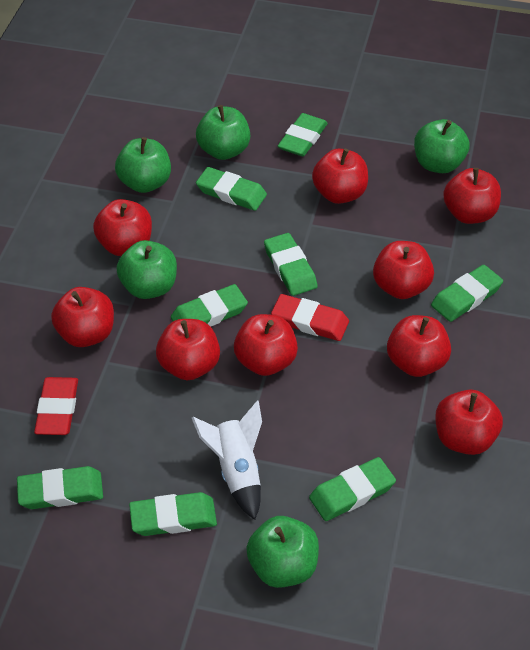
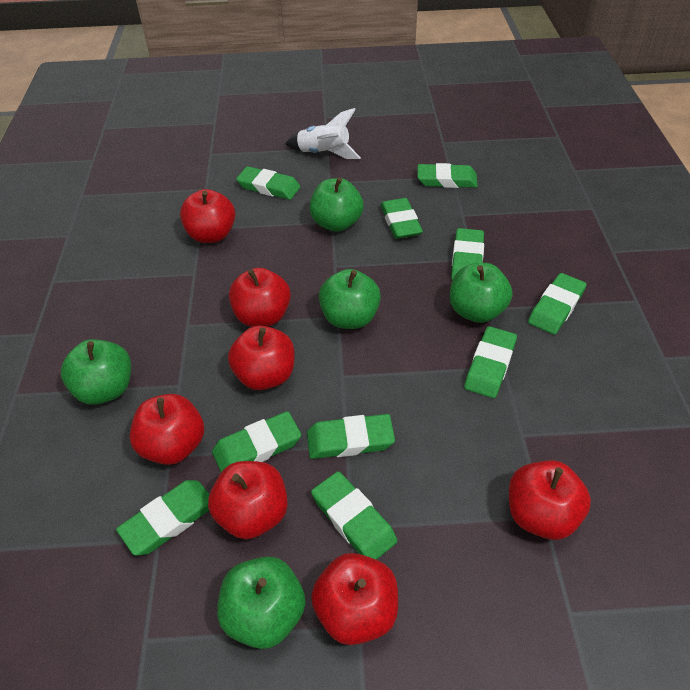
green eraser: 8 -> 10
red apple: 9 -> 7
red eraser: 2 -> 0

